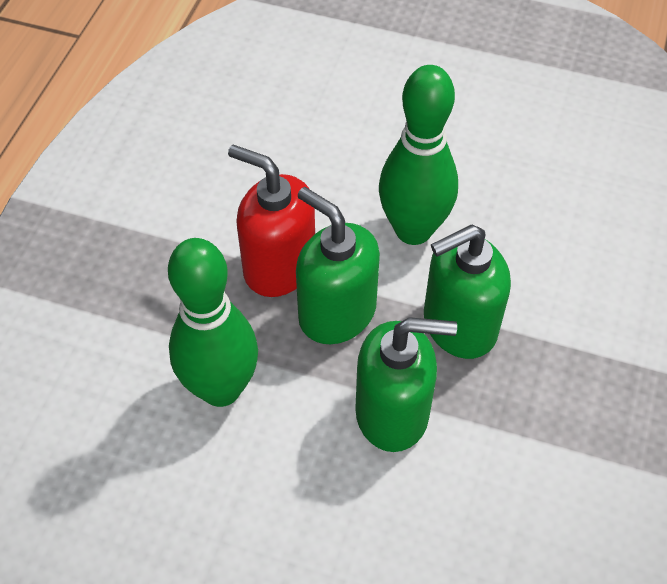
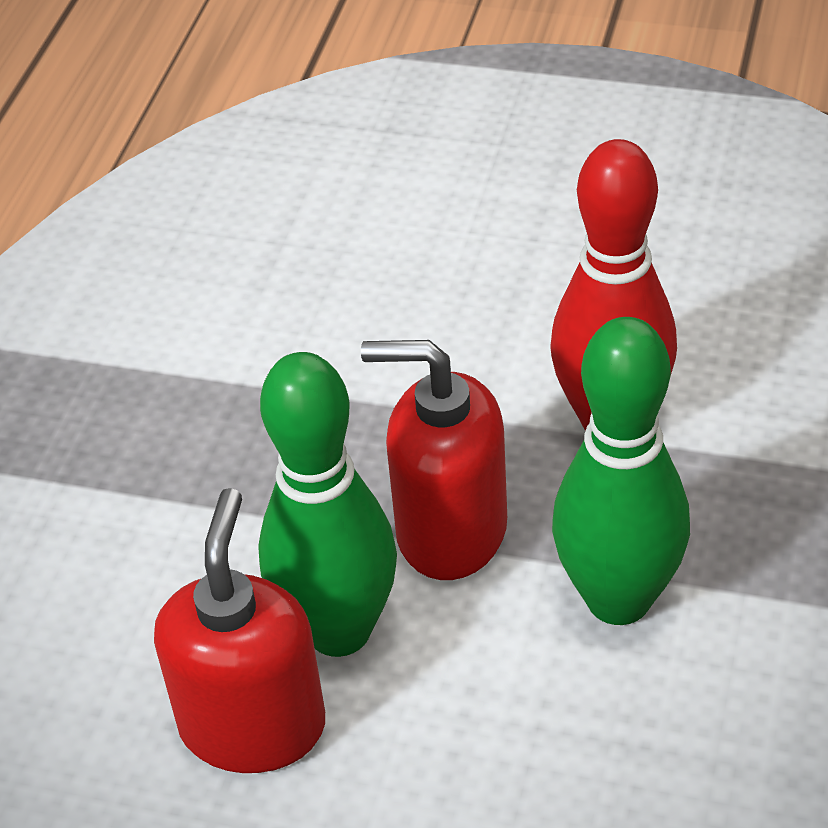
green soap dispenser: 3 -> 0
red bowling pin: 0 -> 1
red soap dispenser: 1 -> 2

